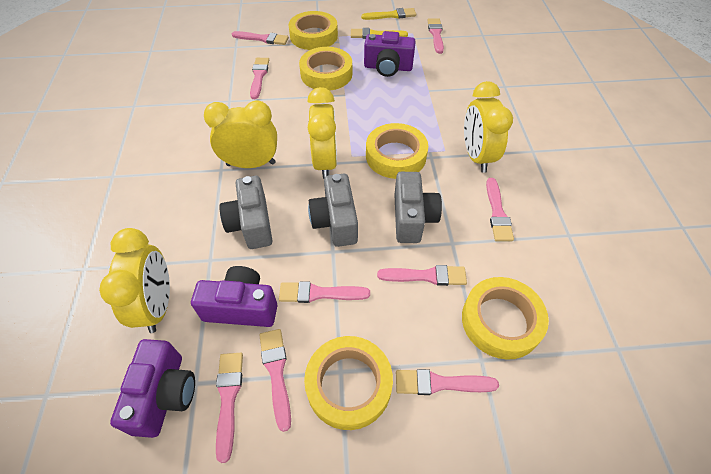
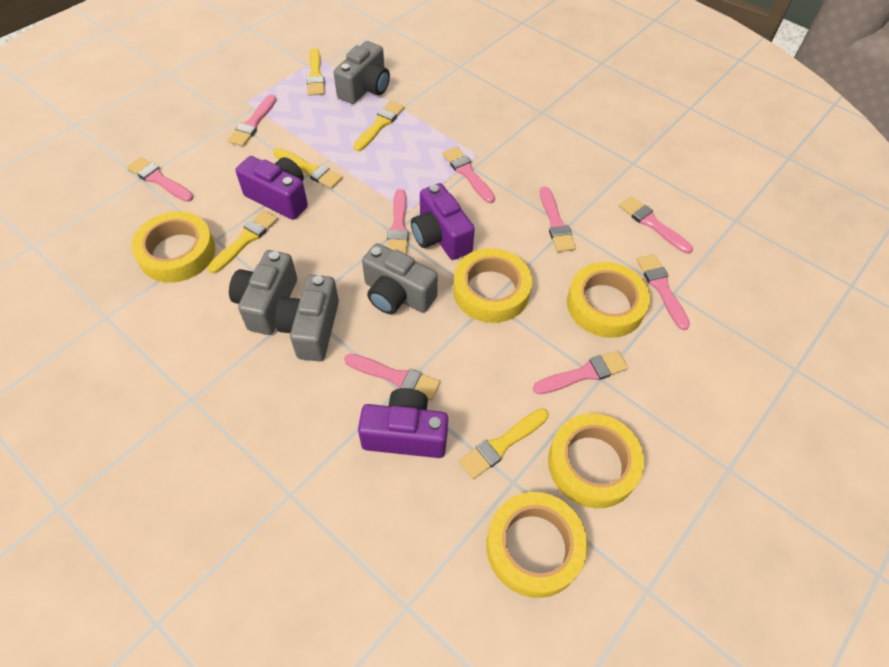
grey camera: 3 -> 4
yellow brush: 2 -> 5
yellow clock: 4 -> 0

